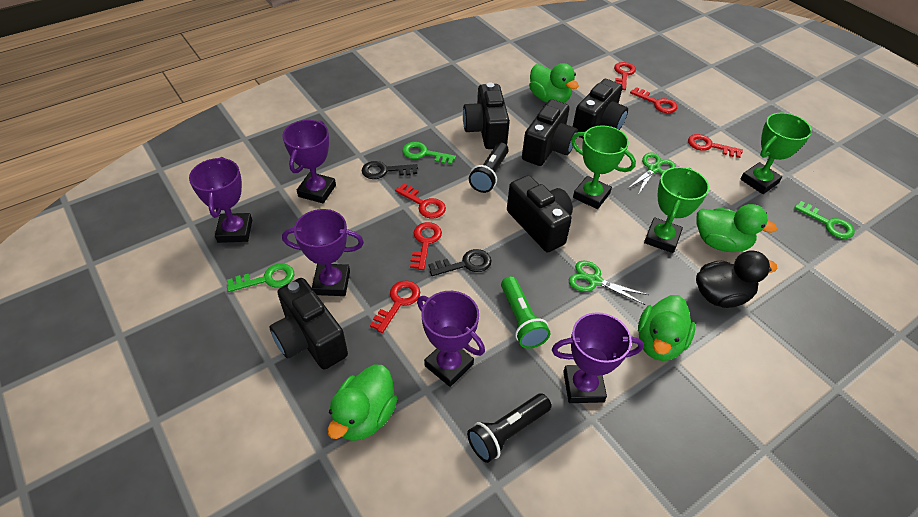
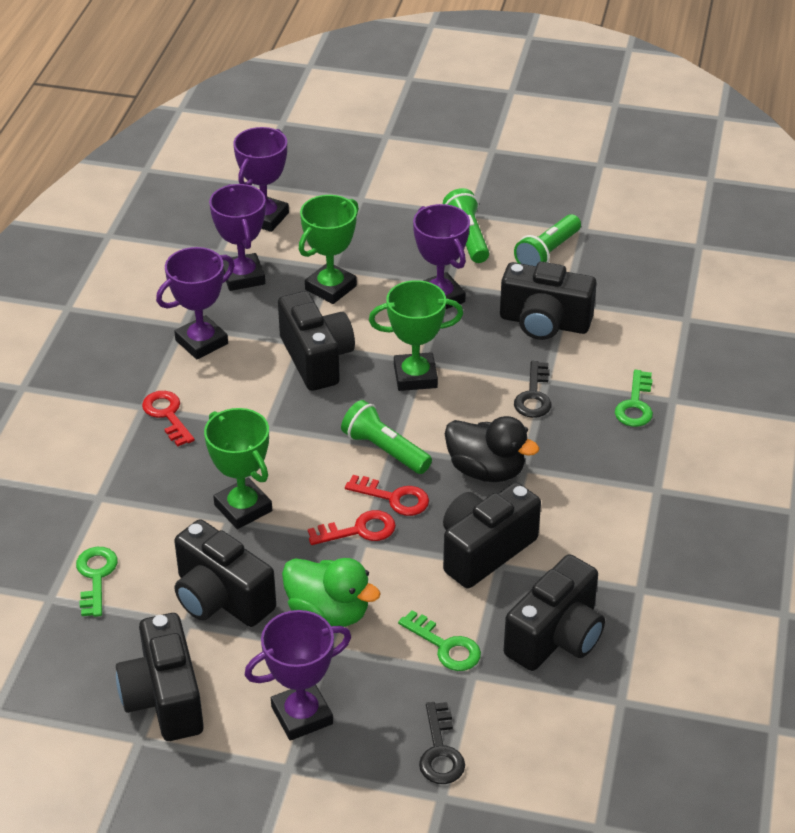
black camera: 5 -> 6
black flashlight: 2 -> 0
green duck: 4 -> 1
green flashlight: 1 -> 3
green scissors: 2 -> 0
red key: 6 -> 3

